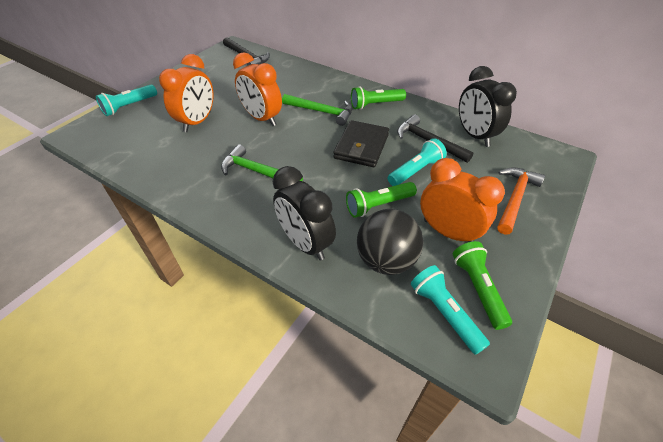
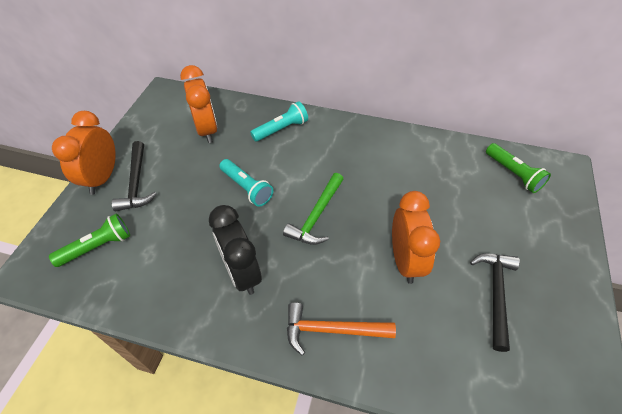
black ball: 1 -> 0
black clock: 2 -> 1
black wallet: 1 -> 0
green flashlight: 3 -> 2
green hammer: 2 -> 1
turquoise flashlight: 3 -> 2

